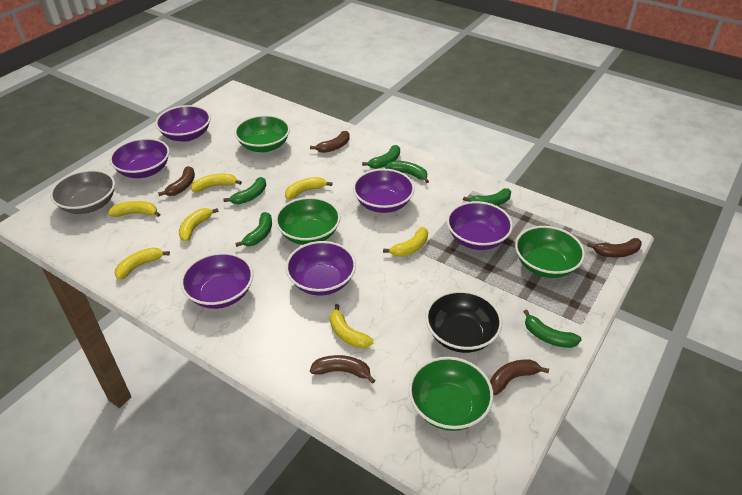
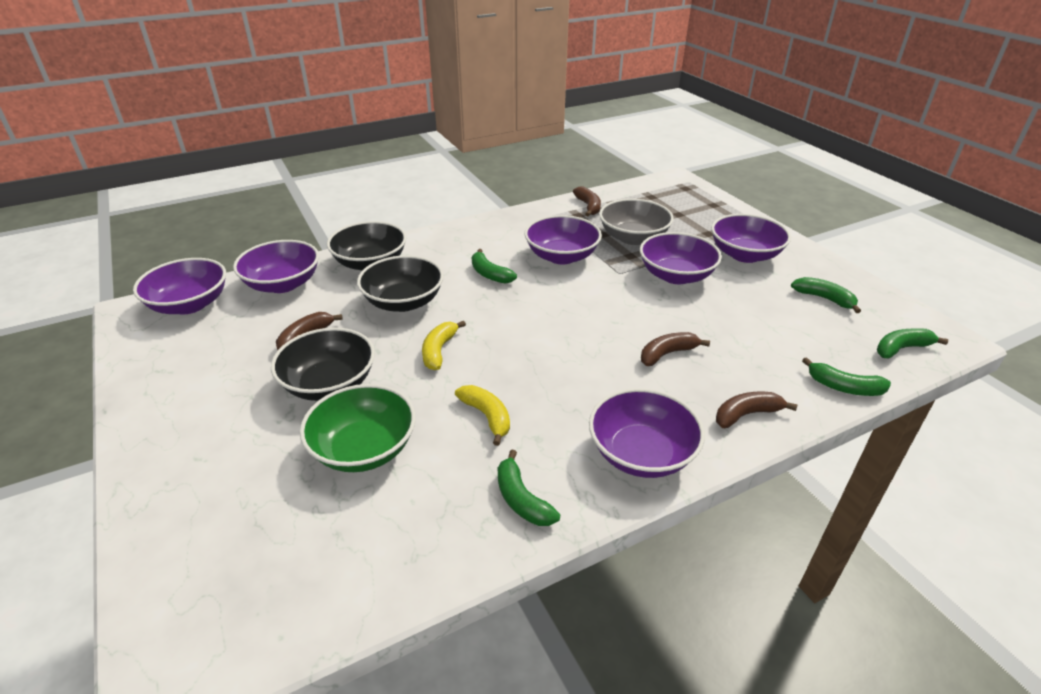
black bowl: 1 -> 3
brown banana: 5 -> 4
green banana: 6 -> 5
green bowl: 4 -> 1
yellow banana: 7 -> 2

